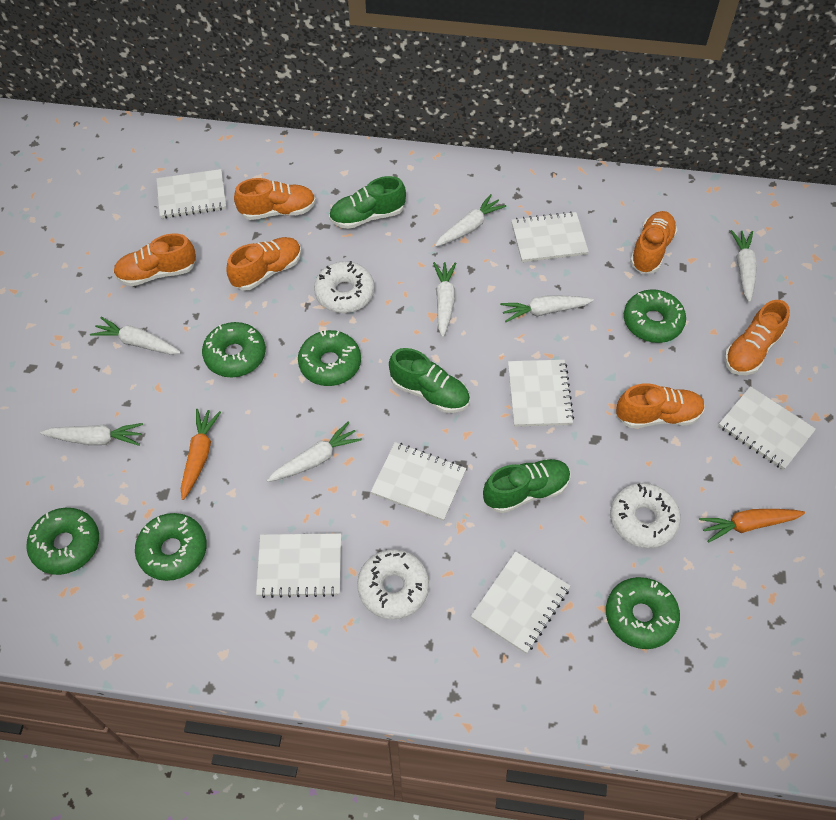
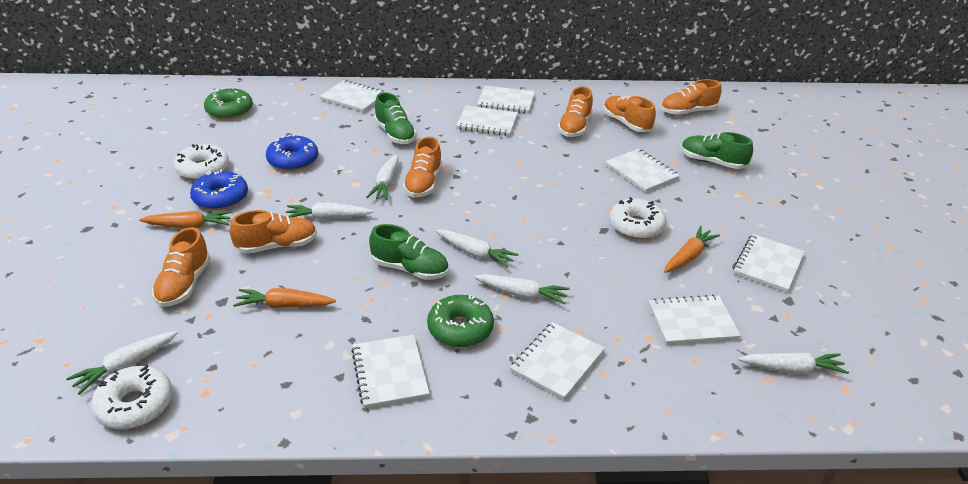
blue donut: 0 -> 2
green donut: 6 -> 2
orange carrot: 2 -> 3
white carrot: 7 -> 6
white notebook: 7 -> 8

